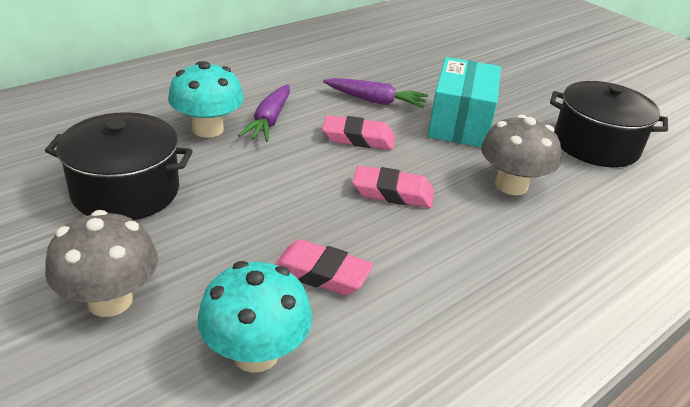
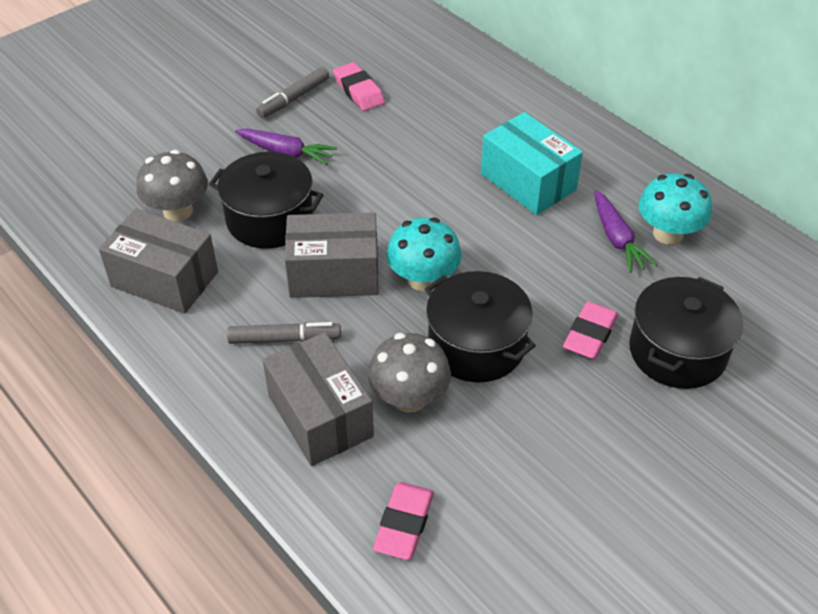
black pot: 2 -> 3
grey box: 0 -> 3
grey marker: 0 -> 2

